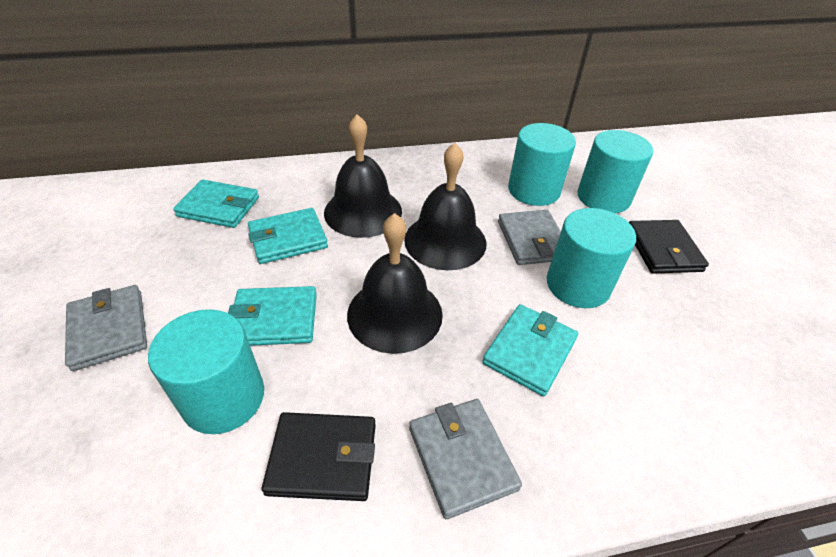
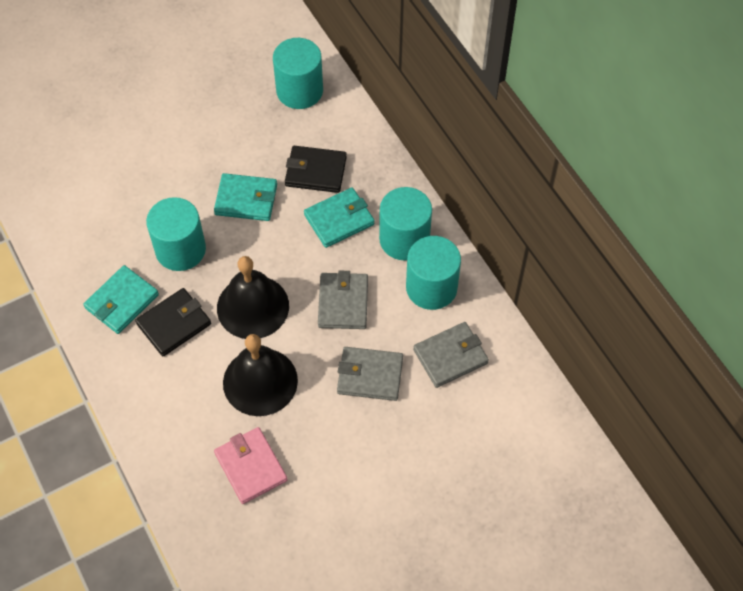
black bell: 3 -> 2
pink wallet: 0 -> 1
turquoise wallet: 4 -> 3

